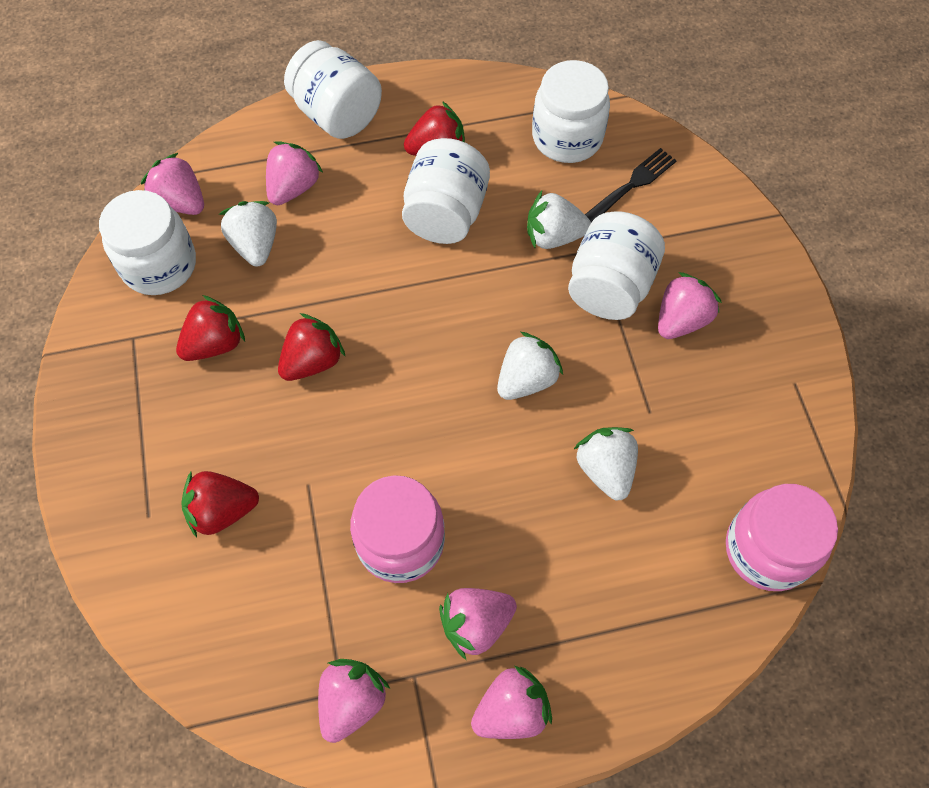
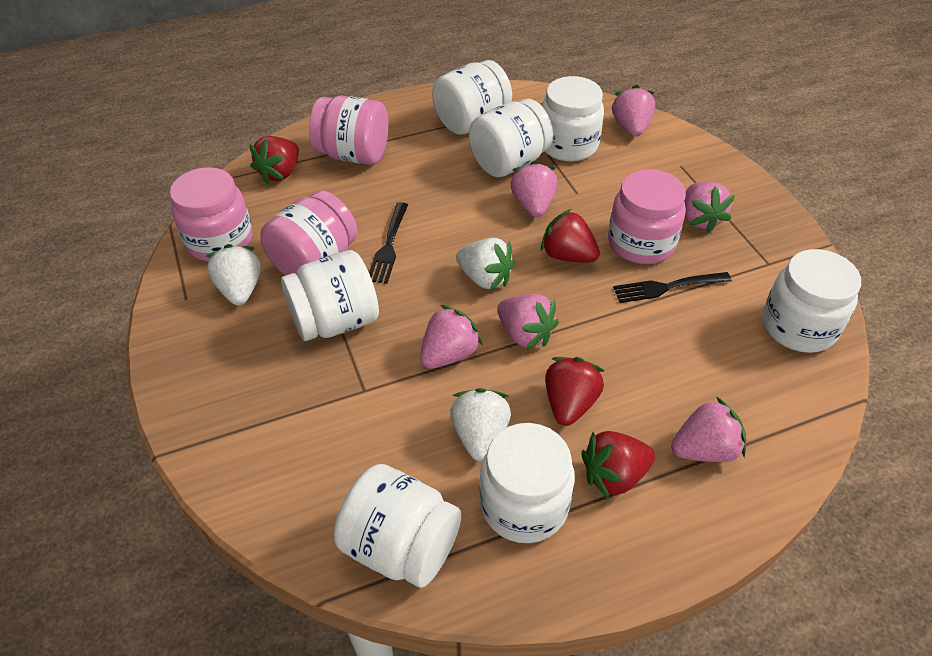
black fork: 1 -> 2
pink jar: 2 -> 4
white jar: 5 -> 7
white strawberry: 4 -> 3

